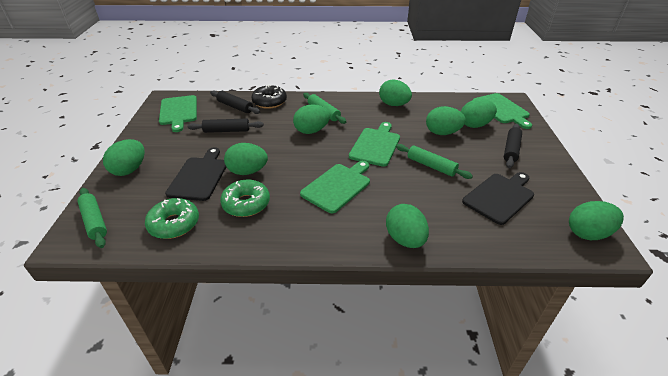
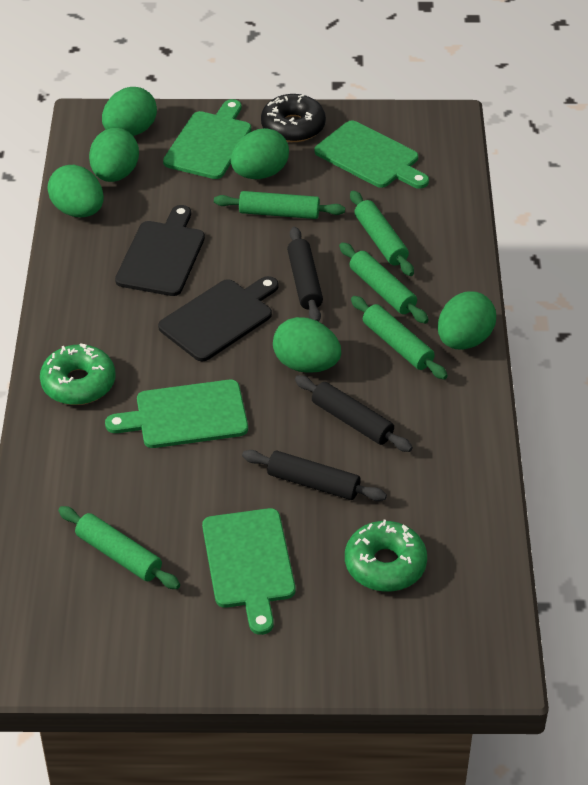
green egg: 8 -> 6
green rolling pin: 3 -> 5

